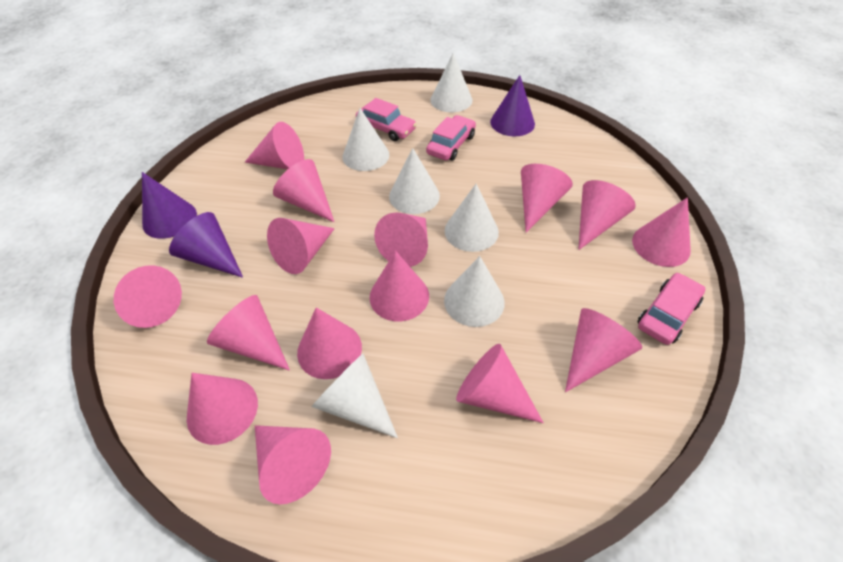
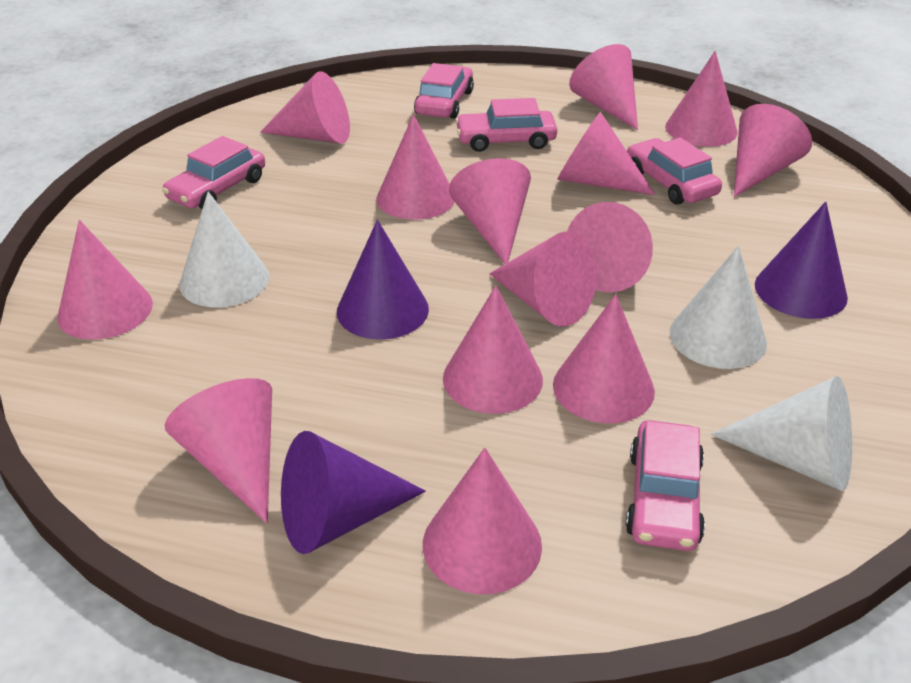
pink car: 3 -> 5
pink cone: 15 -> 14
white cone: 6 -> 3

